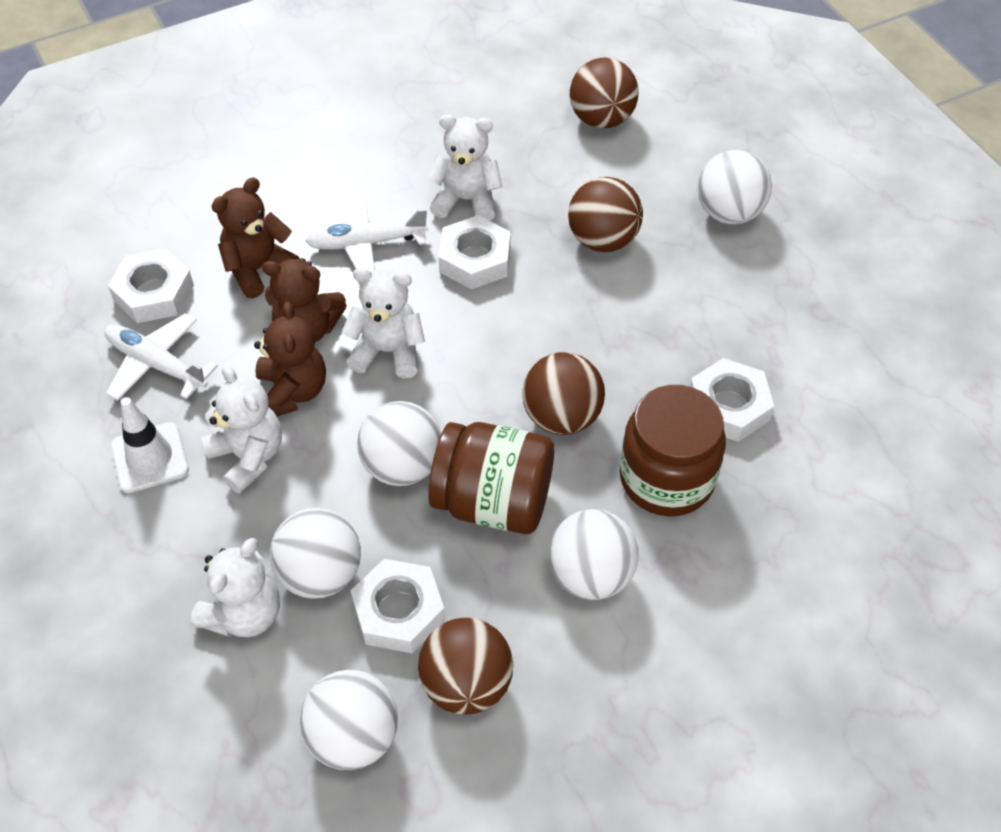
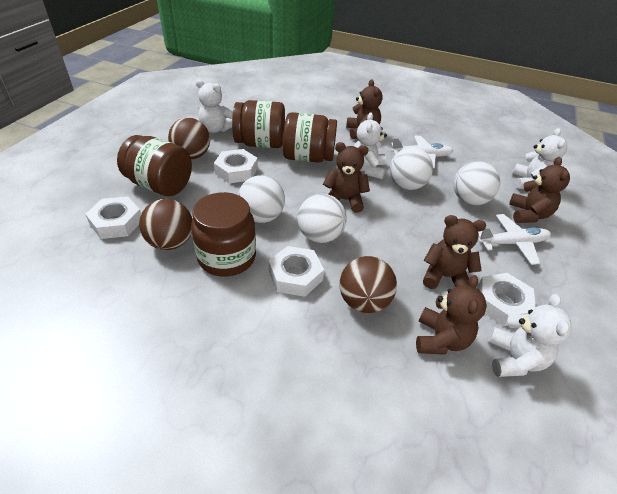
brown ball: 4 -> 3
brown jar: 2 -> 4
brown teddy bear: 3 -> 5
white ball: 5 -> 4
white traffic cone: 1 -> 0

